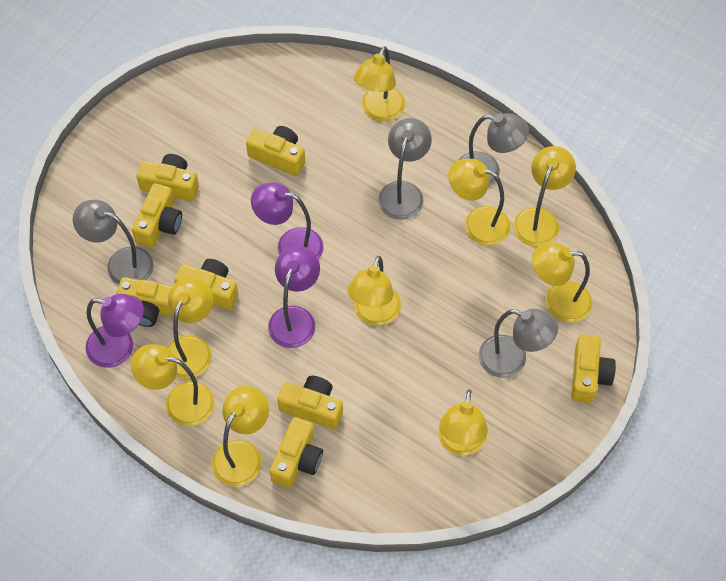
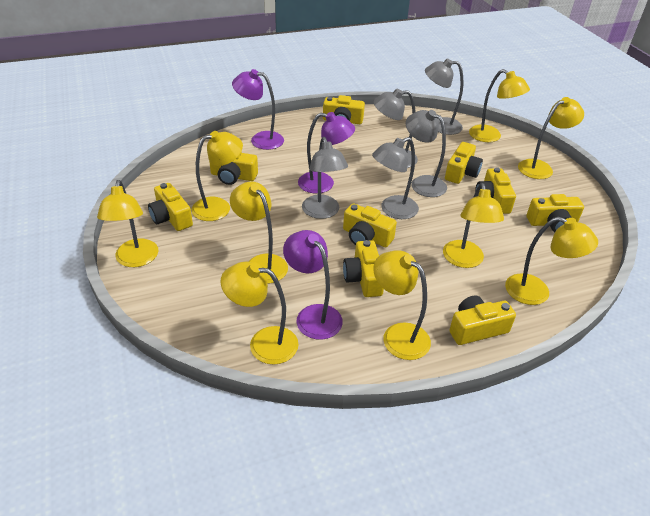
grey lamp: 4 -> 5
yellow camera: 8 -> 9

